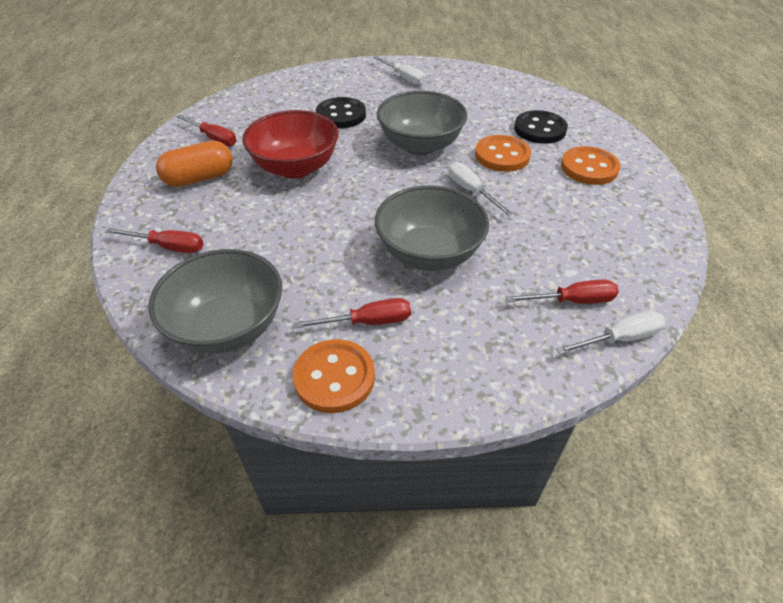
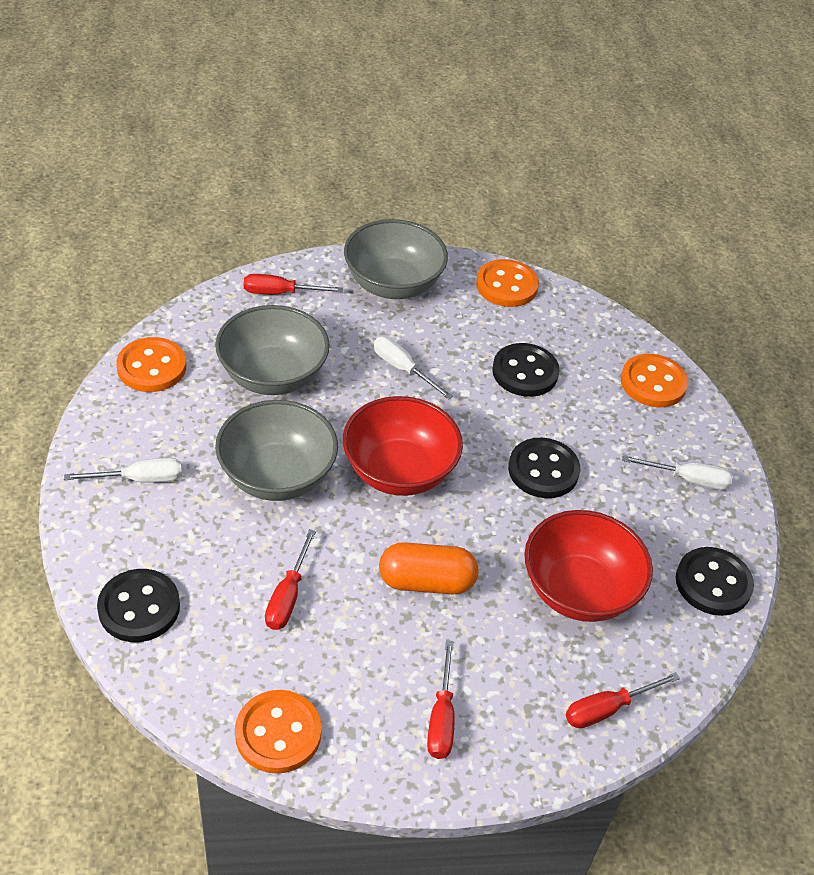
black button: 2 -> 4
orange button: 3 -> 4
red bowl: 1 -> 2

